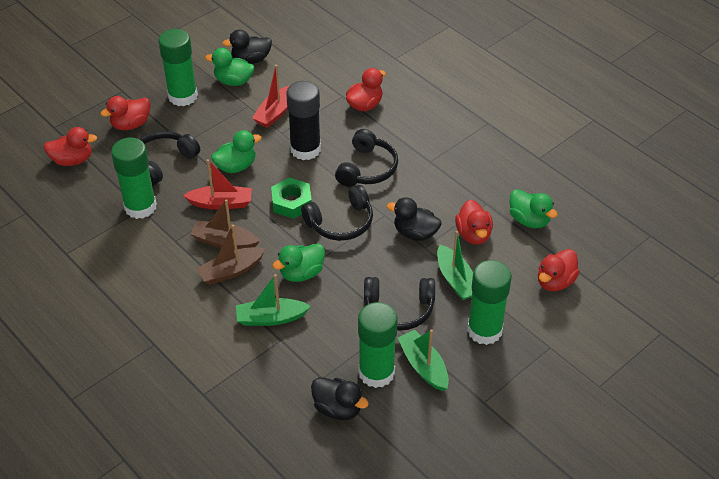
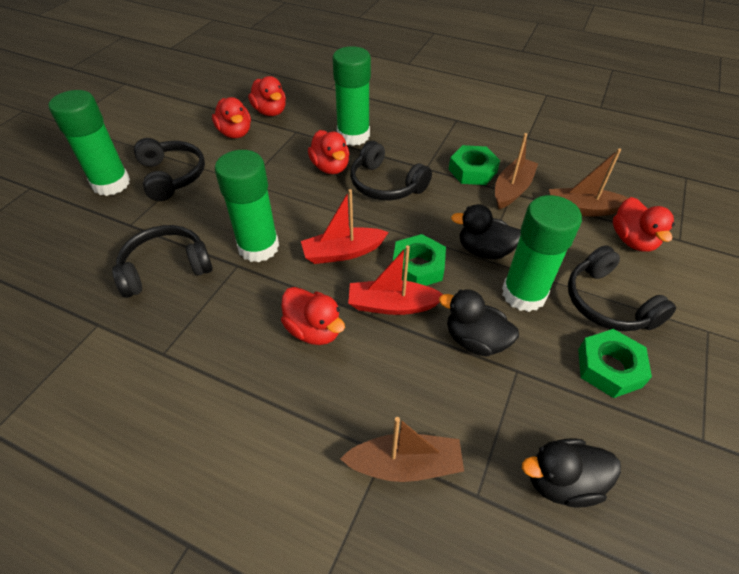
black glue stick: 1 -> 0
brown boat: 2 -> 3
green boat: 3 -> 0
green duck: 4 -> 0
green nut: 1 -> 3

